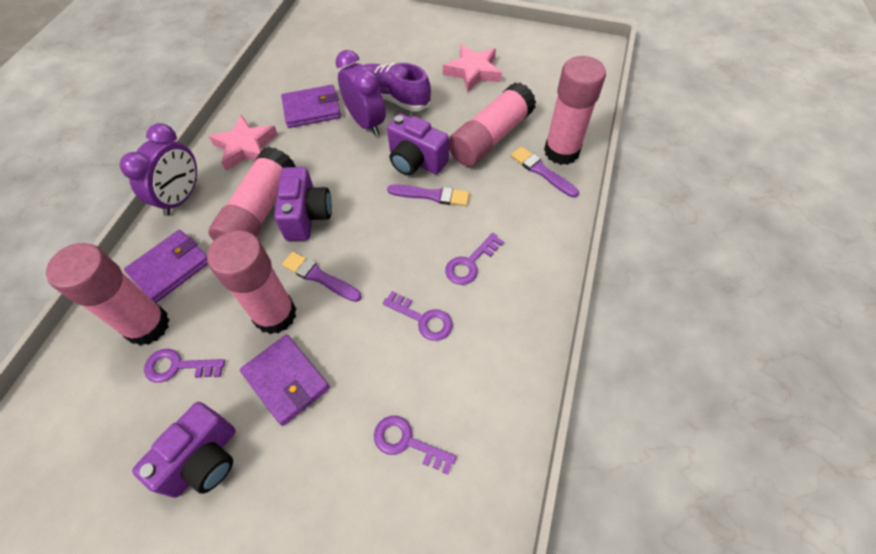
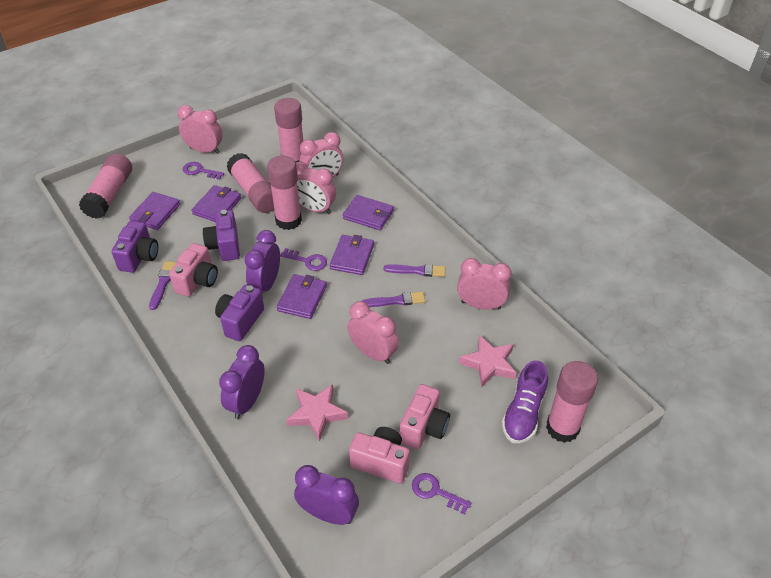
pink camera: 0 -> 3
pink clock: 0 -> 5
purple clock: 2 -> 3
purple key: 4 -> 3
purple wallet: 3 -> 5

